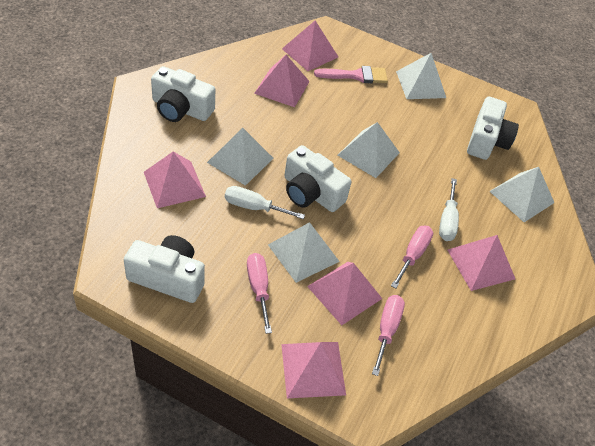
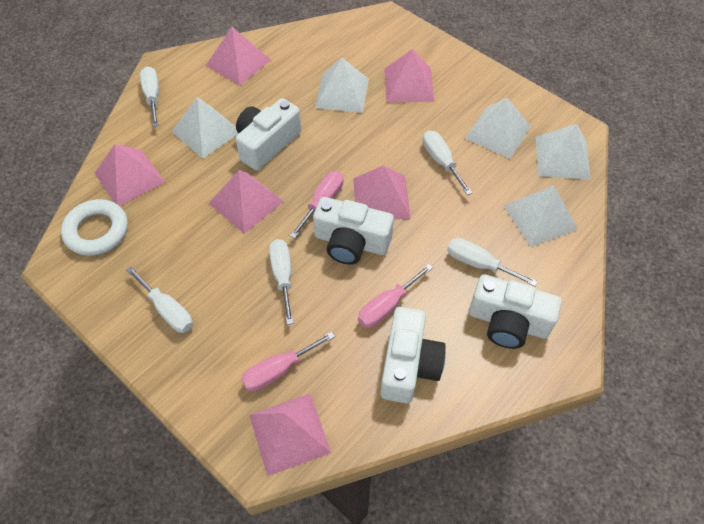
pink brush: 1 -> 0
white ring: 0 -> 1
white screwdriver: 2 -> 5

